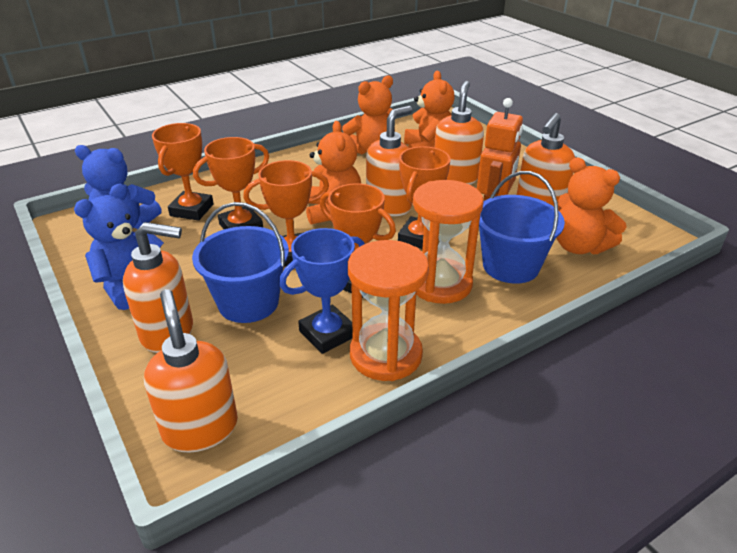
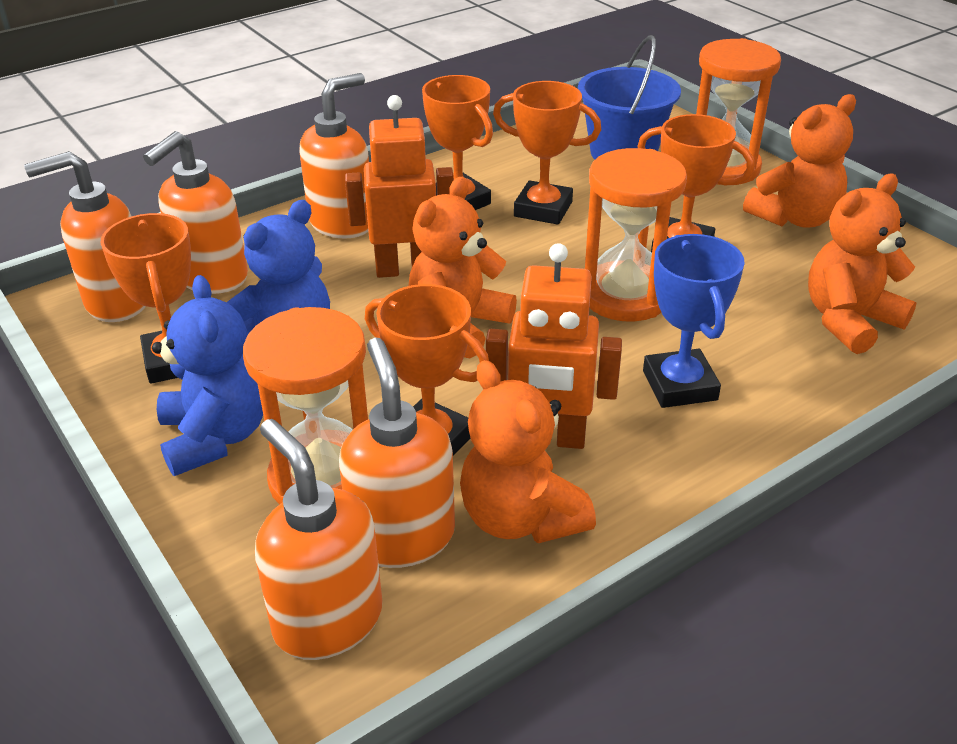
blue bucket: 2 -> 1
orange hourglass: 2 -> 3
orange robot: 1 -> 2

